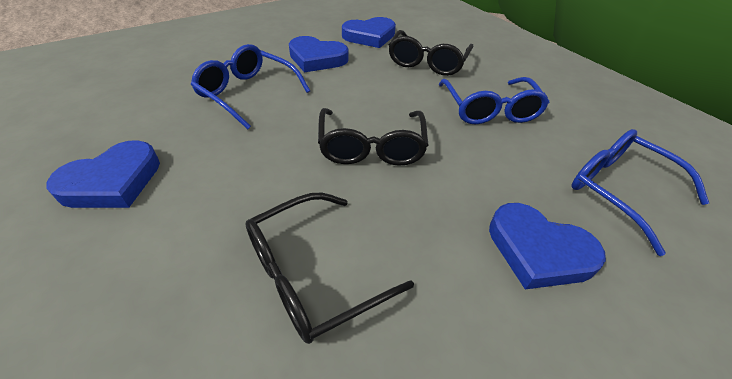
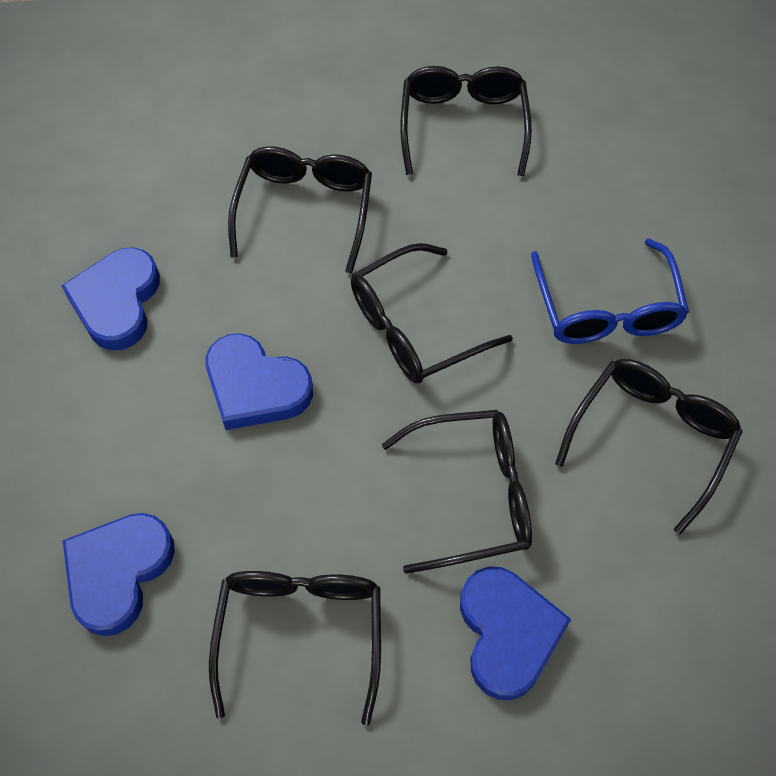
black glasses: 3 -> 6
blue glasses: 3 -> 1

